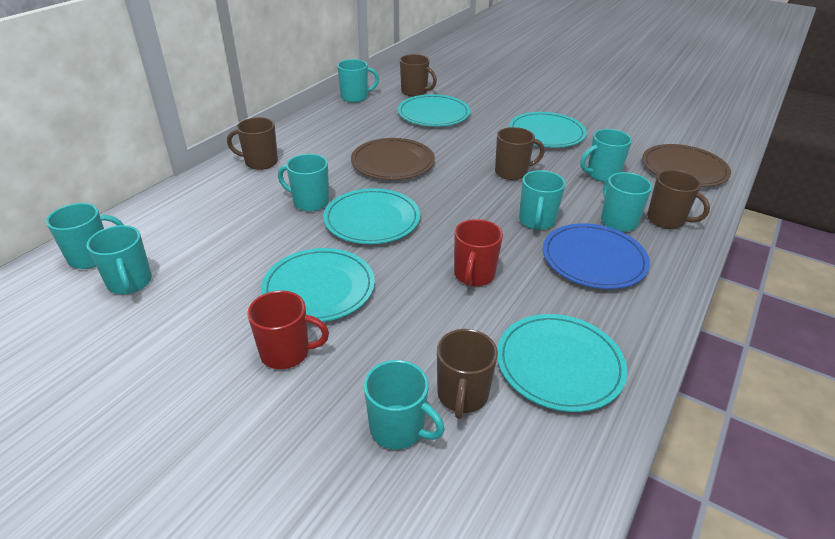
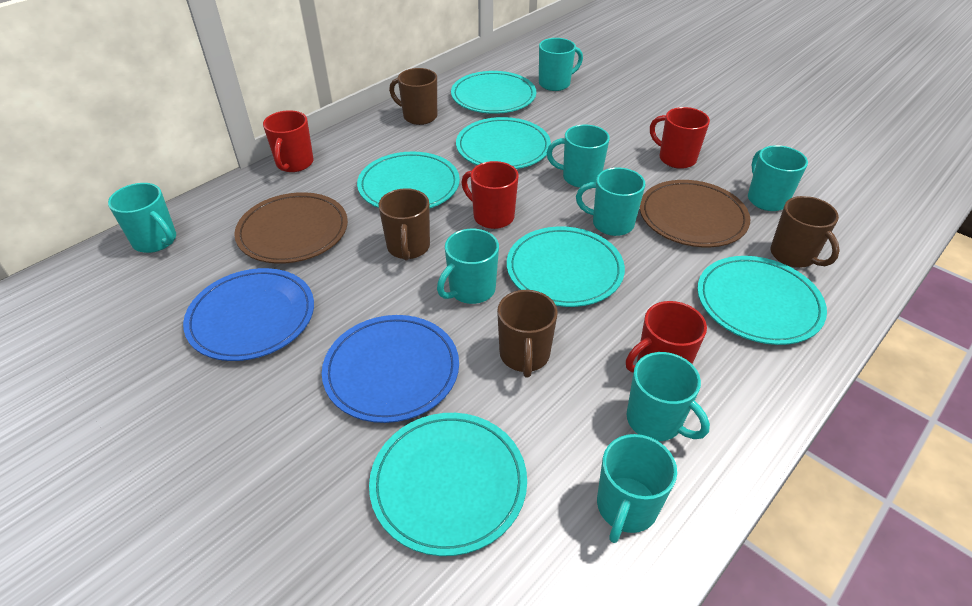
blue plate: 1 -> 2
brown mug: 5 -> 4
red mug: 2 -> 4
turquoise plate: 5 -> 6

